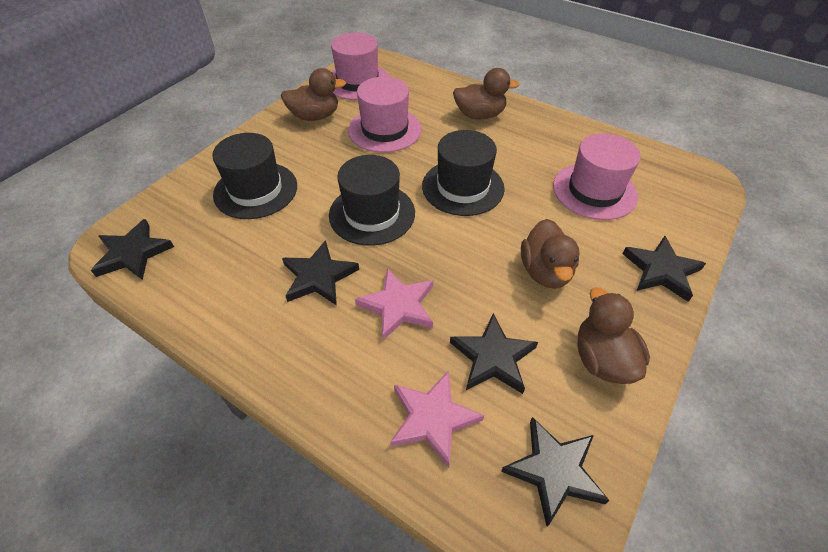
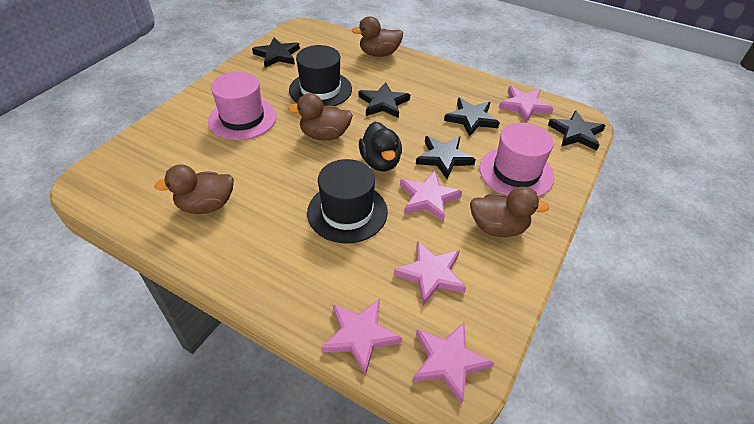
black duck: 0 -> 1
black hat: 3 -> 2
pink hat: 3 -> 2
pink star: 2 -> 5

